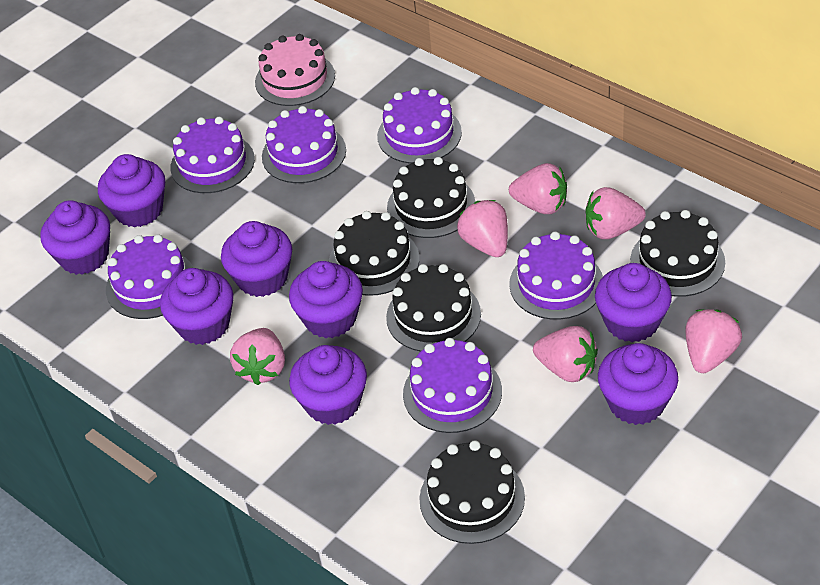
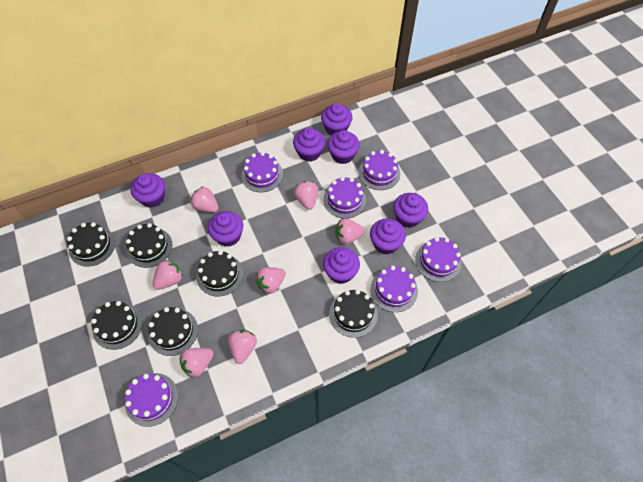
black cake: 5 -> 6
pink cake: 1 -> 0
pink strawberry: 6 -> 7

